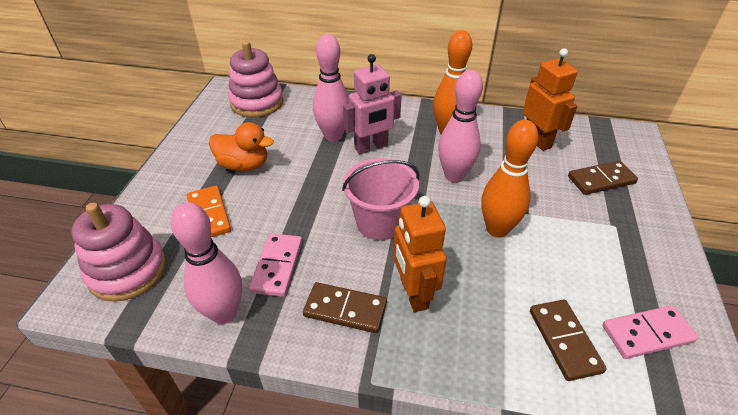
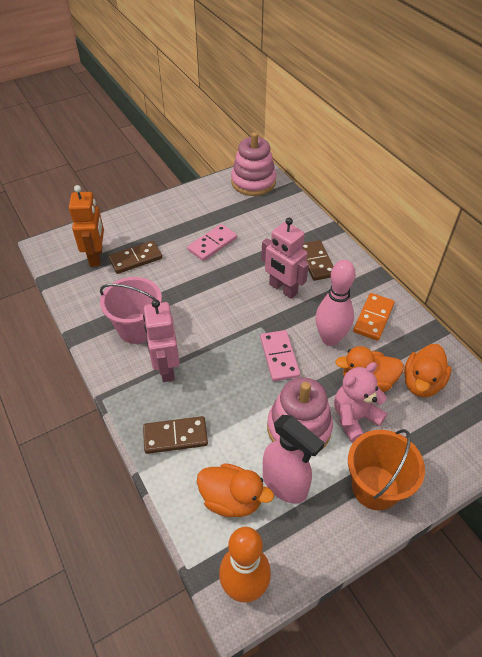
orange bowling pin: 2 -> 1
orange bucket: 0 -> 1
orange duck: 1 -> 3
orange robot: 2 -> 1
pink bowling pin: 3 -> 1
pink robot: 1 -> 2
pink spray bottle: 0 -> 1
pink teddy bear: 0 -> 1

